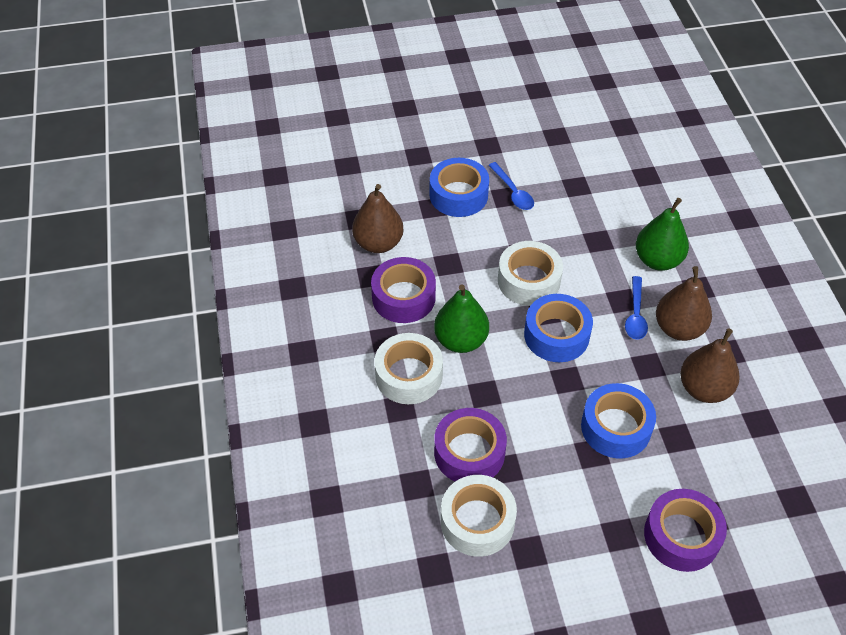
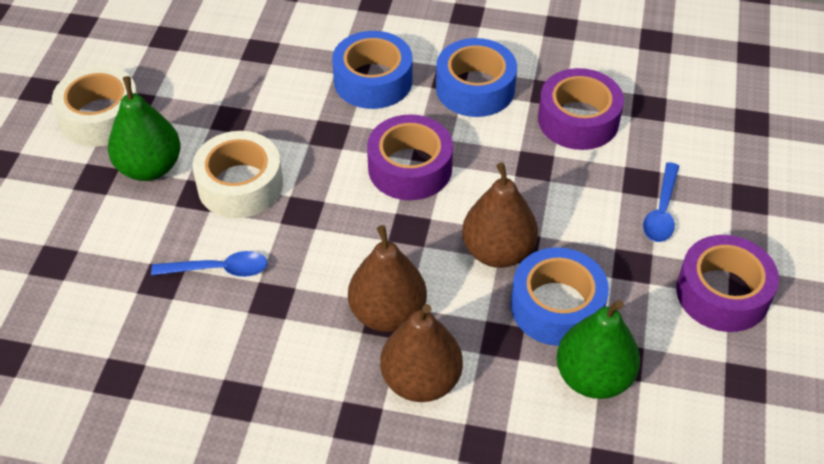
white tape: 3 -> 2

